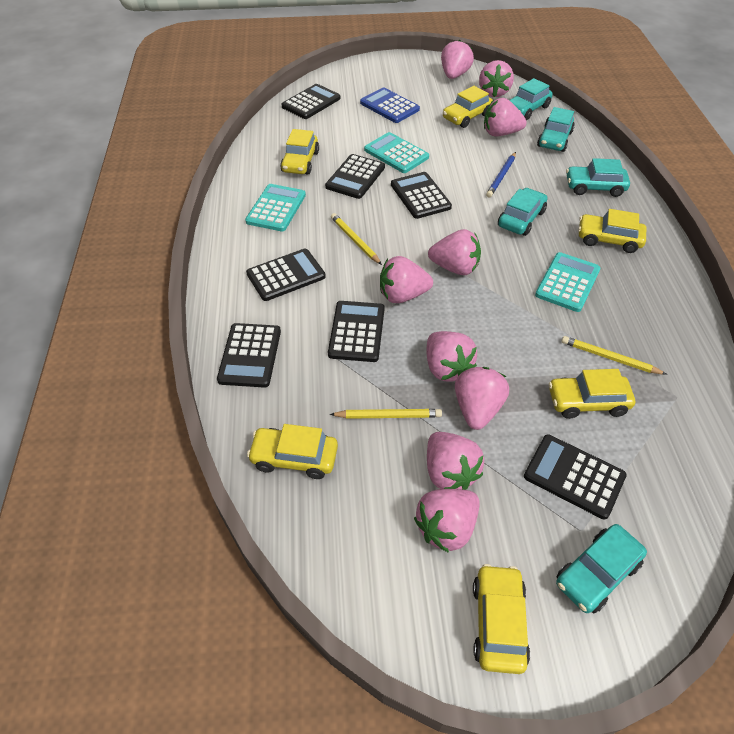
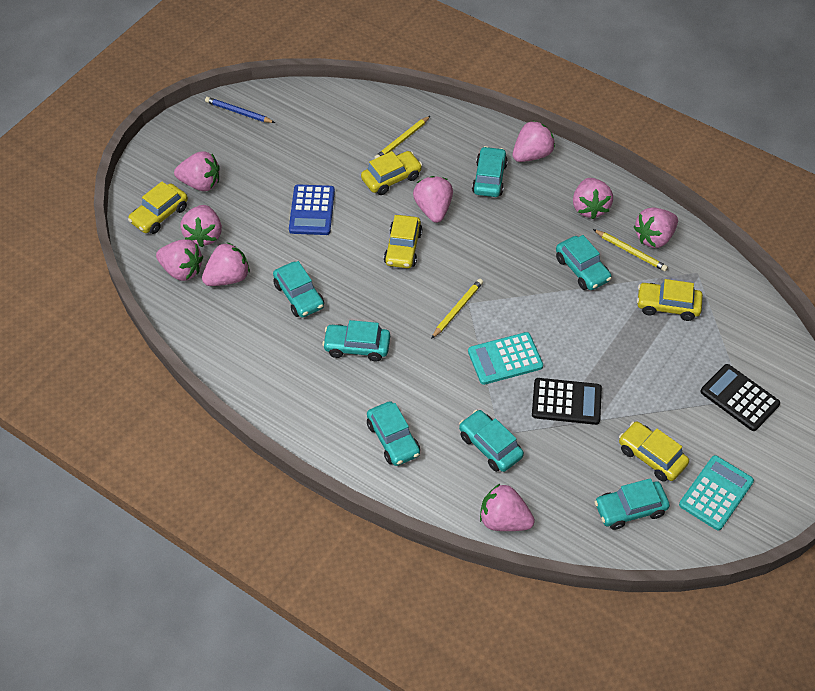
black calculator: 7 -> 2
turquoise calculator: 3 -> 2
turquoise car: 5 -> 7
yellow car: 6 -> 5

